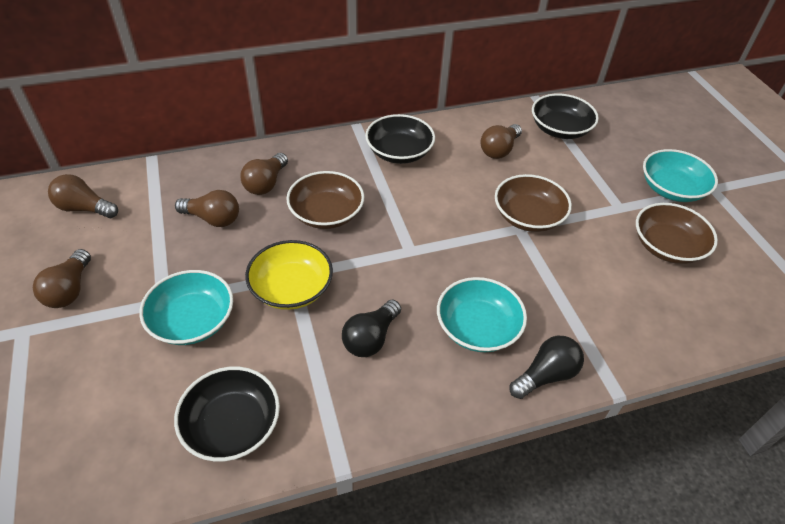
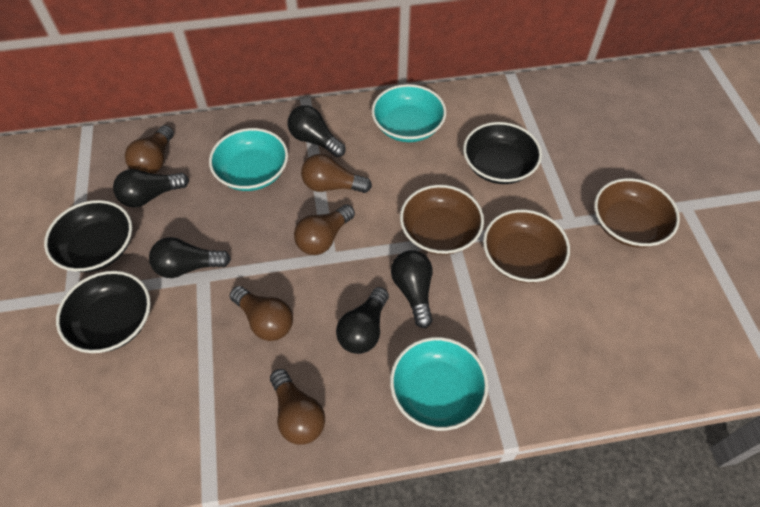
black light bulb: 2 -> 5
yellow bowl: 1 -> 0

